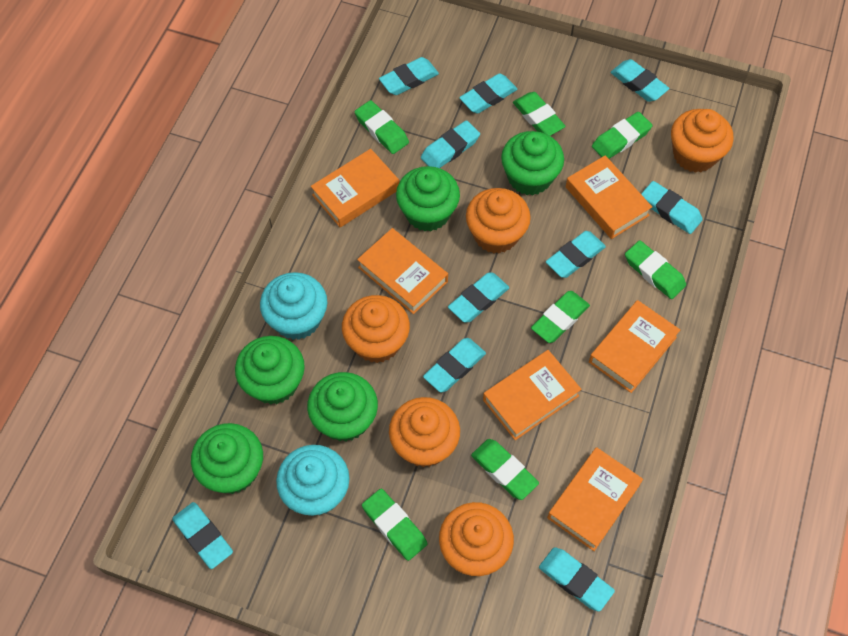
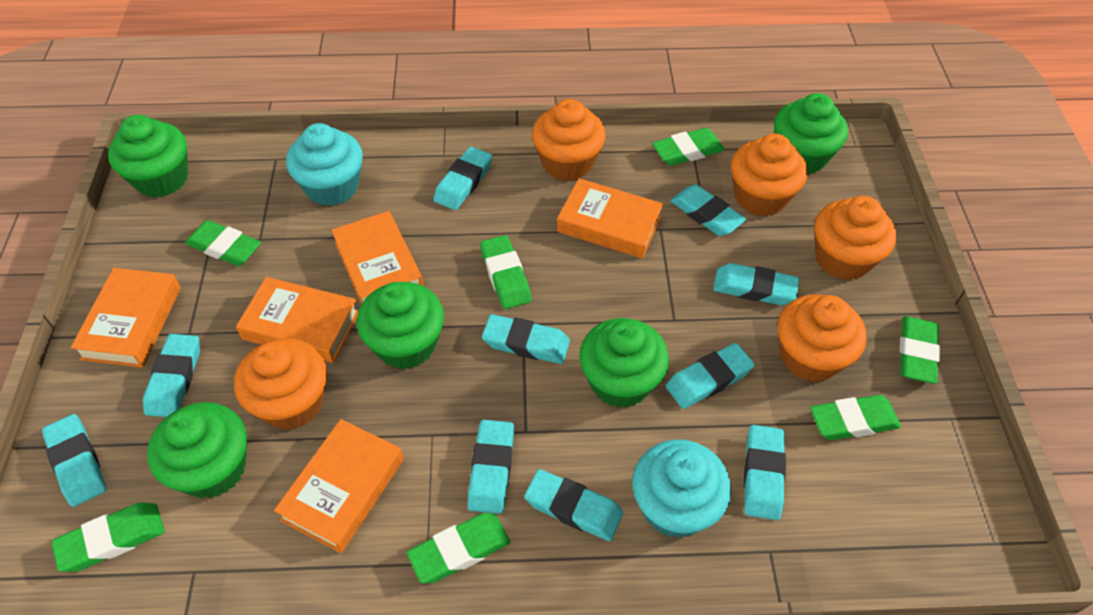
orange book: 6 -> 5

